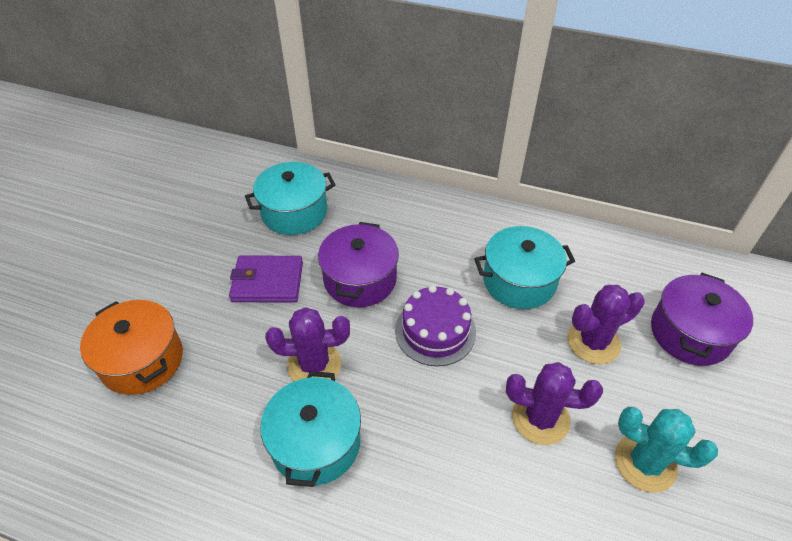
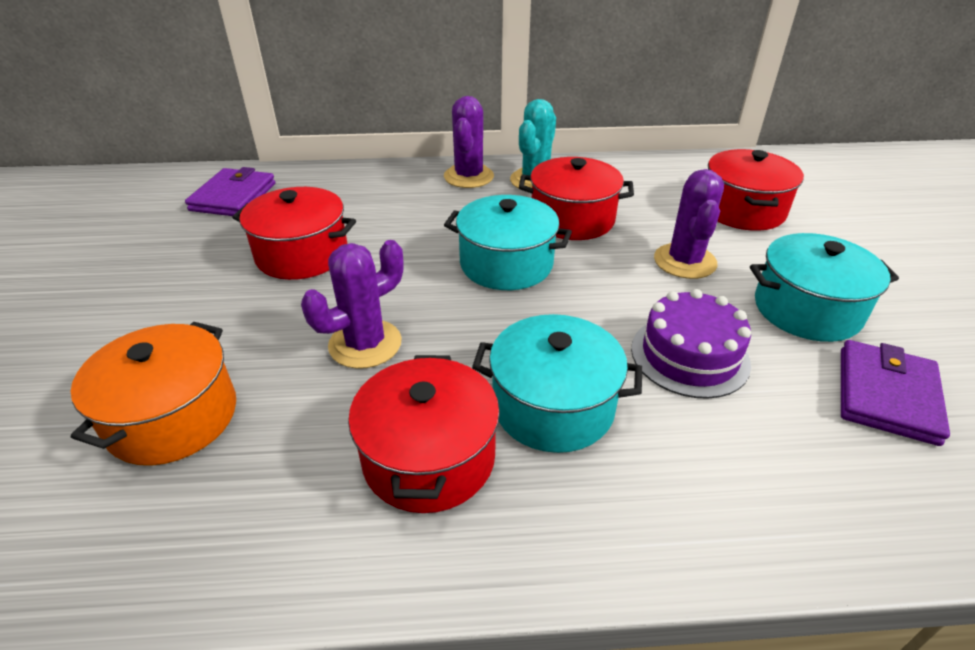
purple pot: 2 -> 0
purple wallet: 1 -> 2
red pot: 0 -> 4

